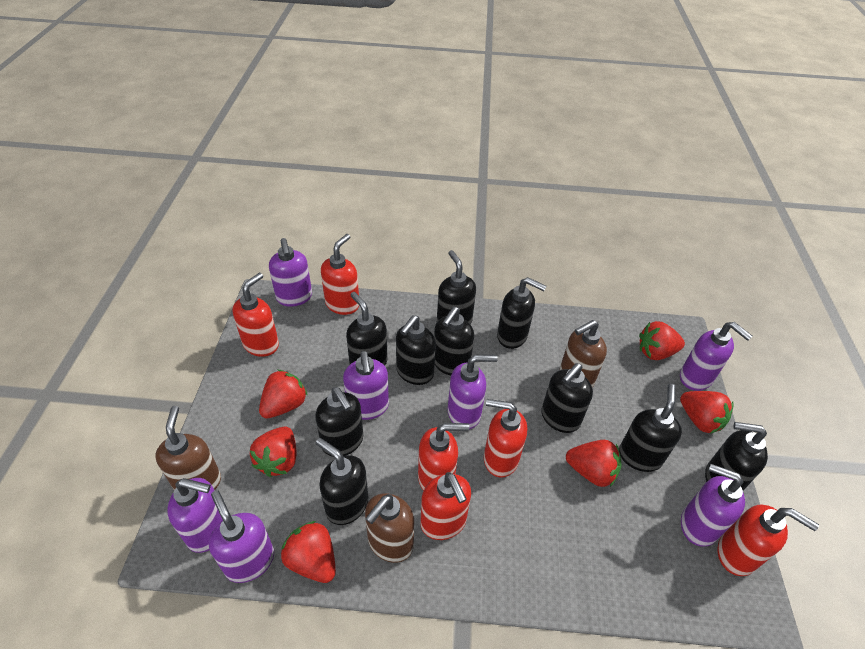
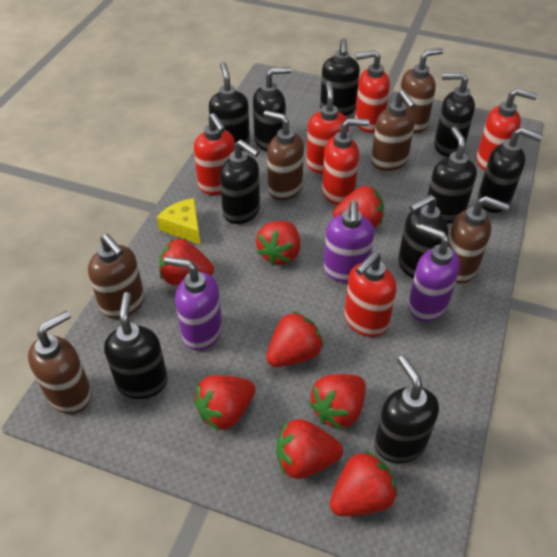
brown soap dispenser: 3 -> 6
purple soap dispenser: 7 -> 3
red strawberry: 6 -> 8
yellow cheese: 0 -> 1

